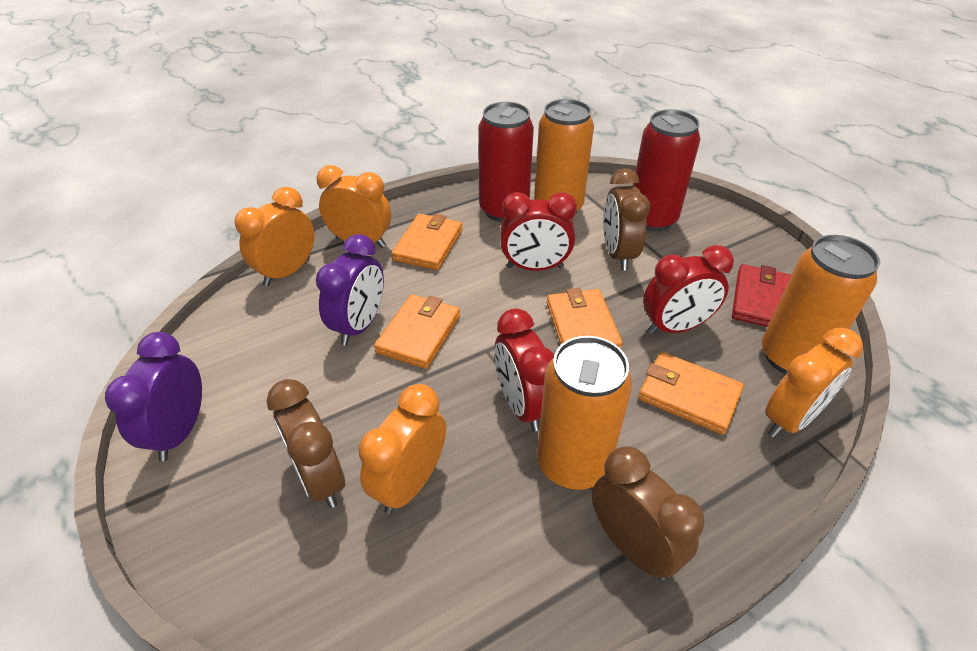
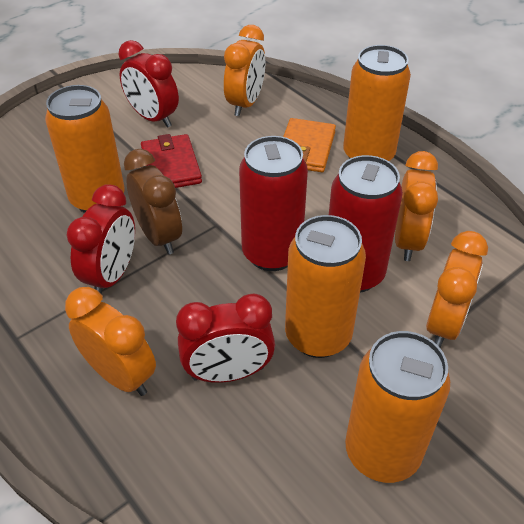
brown clock: 3 -> 1
orange can: 3 -> 4
orange wallet: 4 -> 1
purple clock: 2 -> 0

